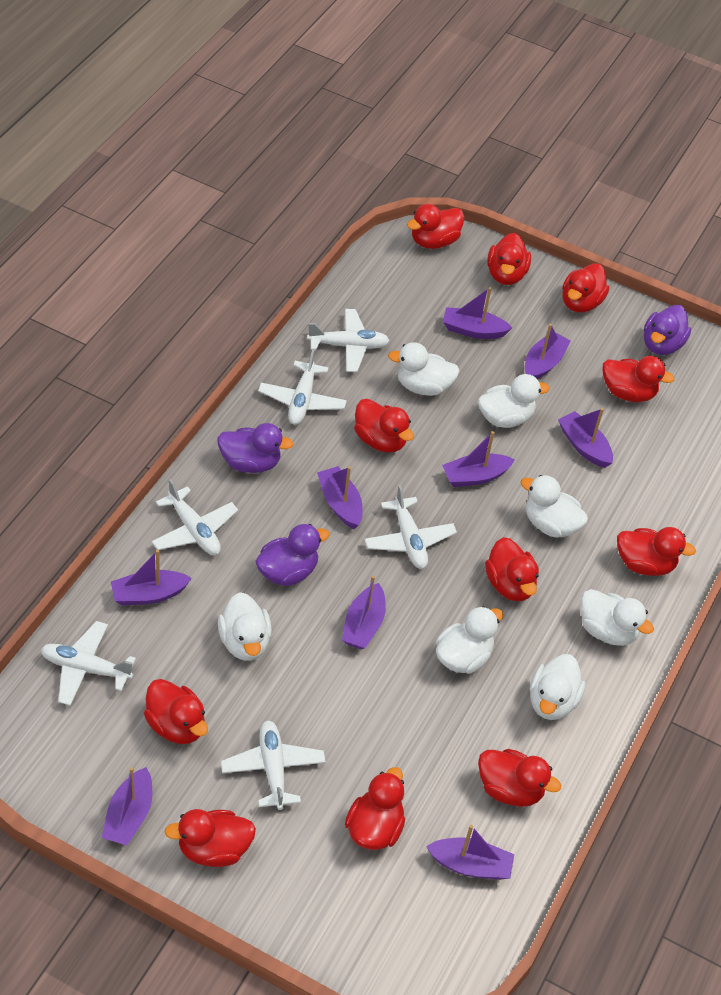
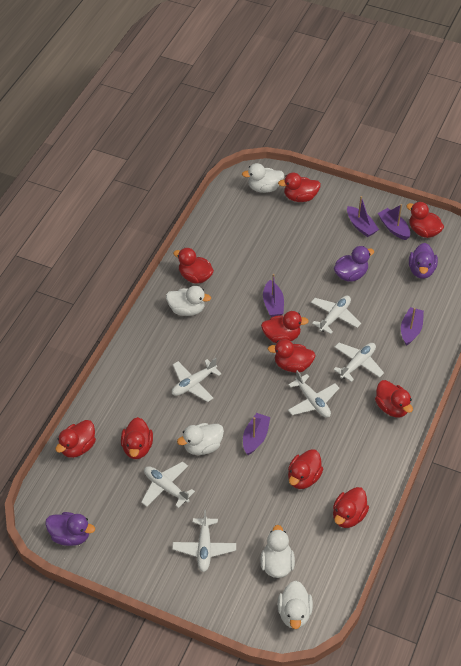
purple boat: 9 -> 5
red duck: 11 -> 10
white duck: 7 -> 5

